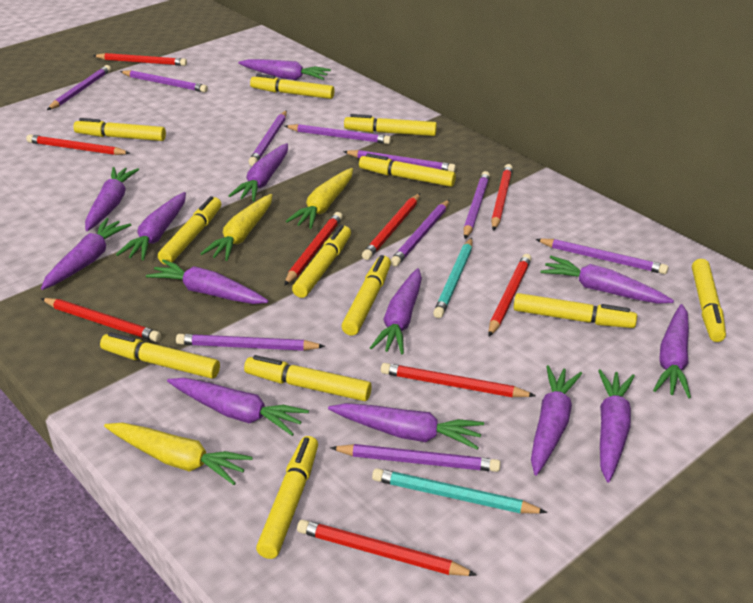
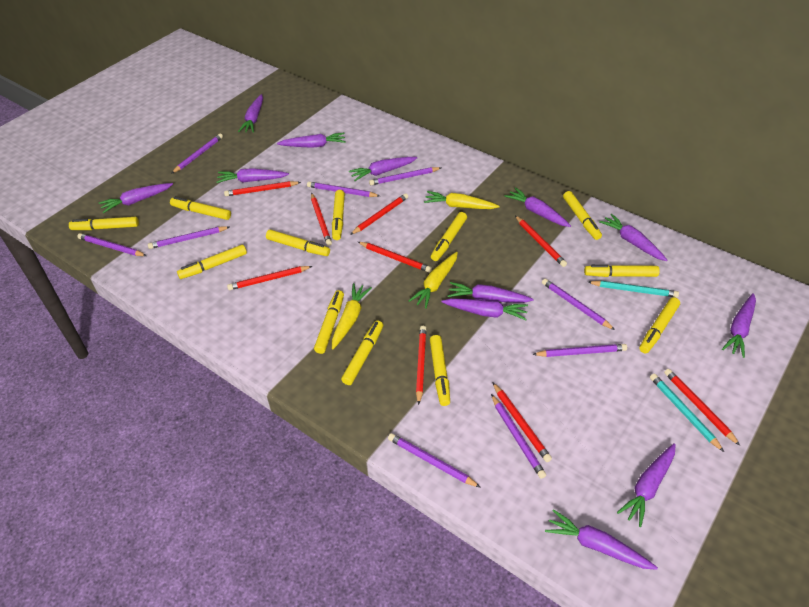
purple carrot: 13 -> 12
purple pencil: 10 -> 9

